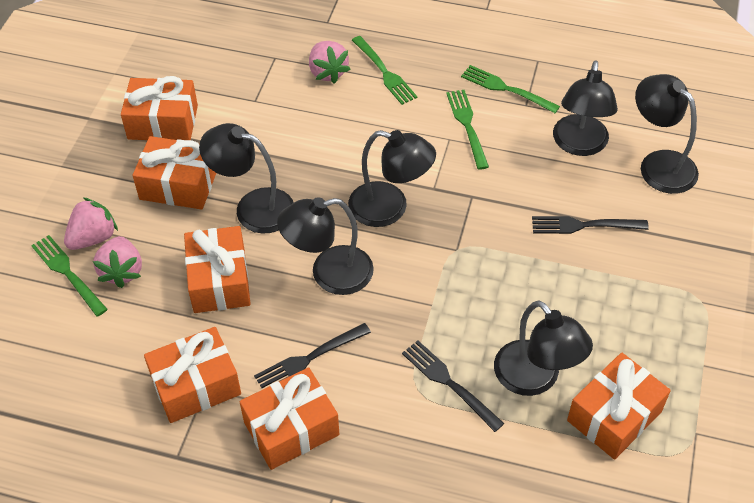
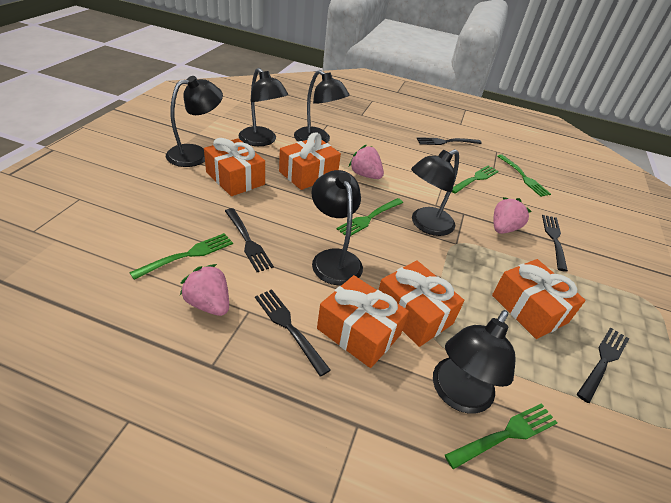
black fork: 3 -> 5
green fork: 4 -> 5
orange gift: 6 -> 5

